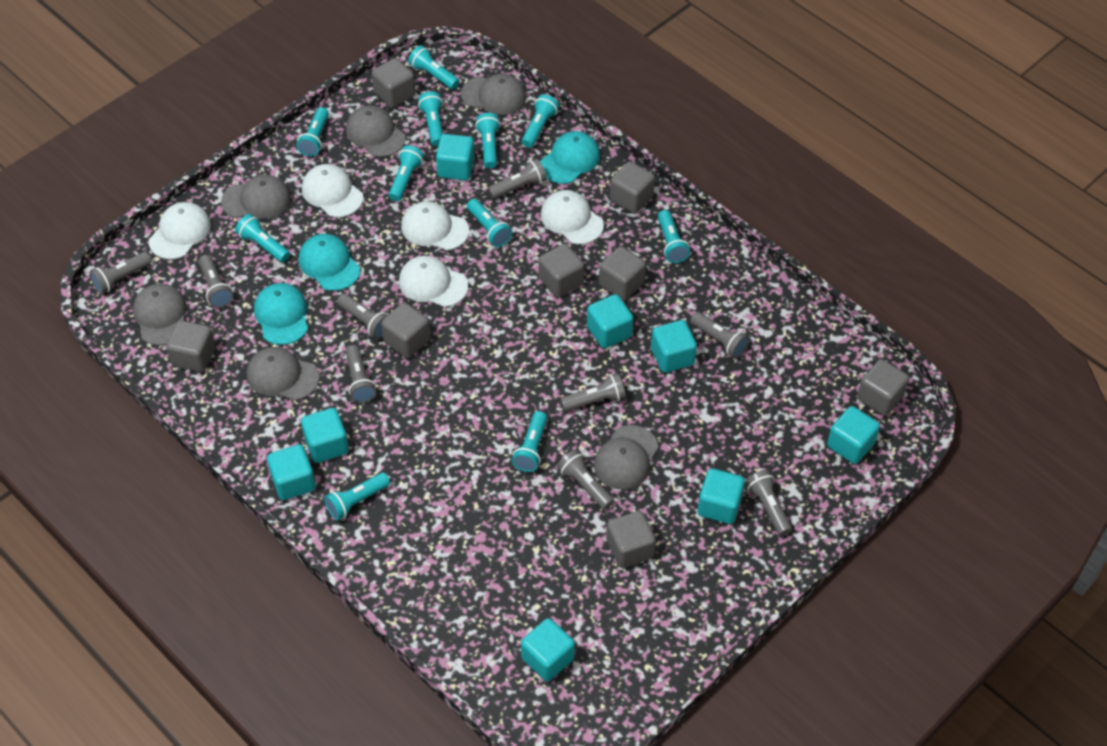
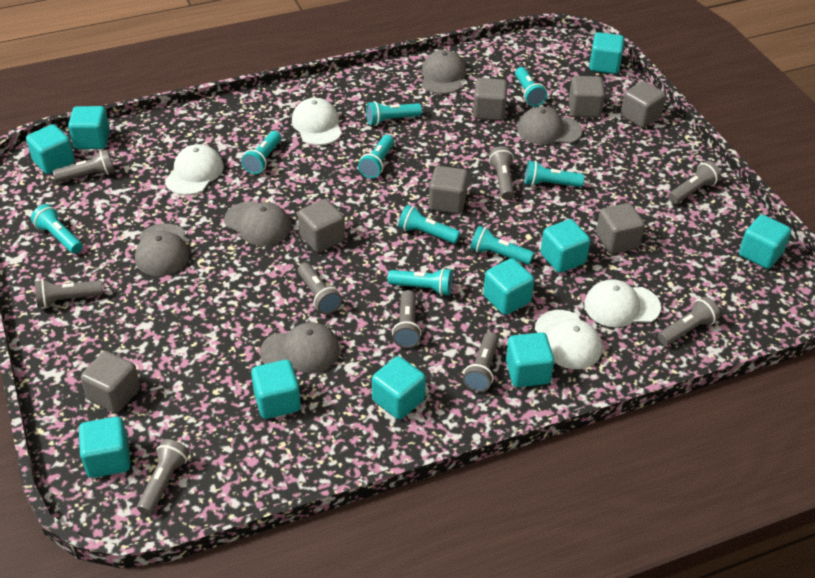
grey cap: 6 -> 5
grey cube: 8 -> 7
turquoise cap: 3 -> 0
turquoise cube: 8 -> 10
turquoise flashlight: 11 -> 9
white cap: 5 -> 4

